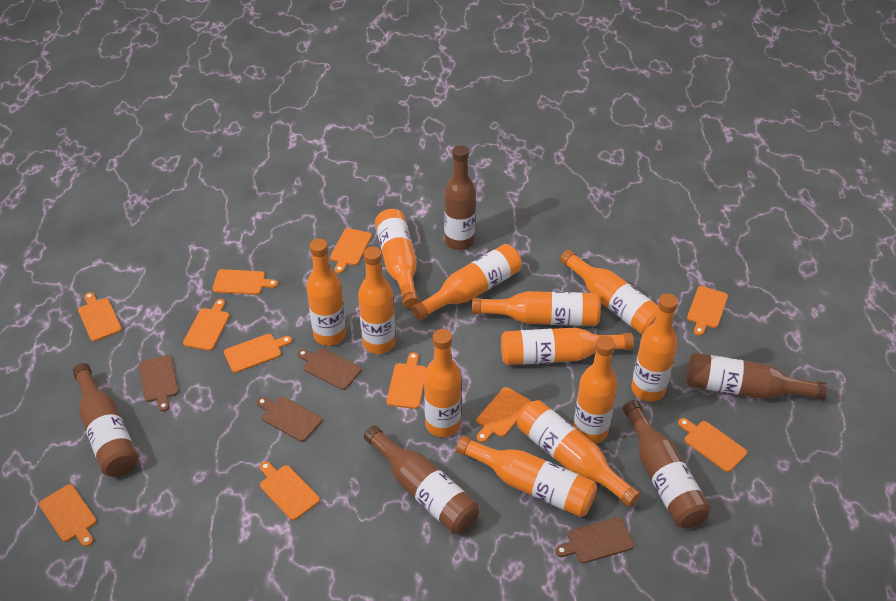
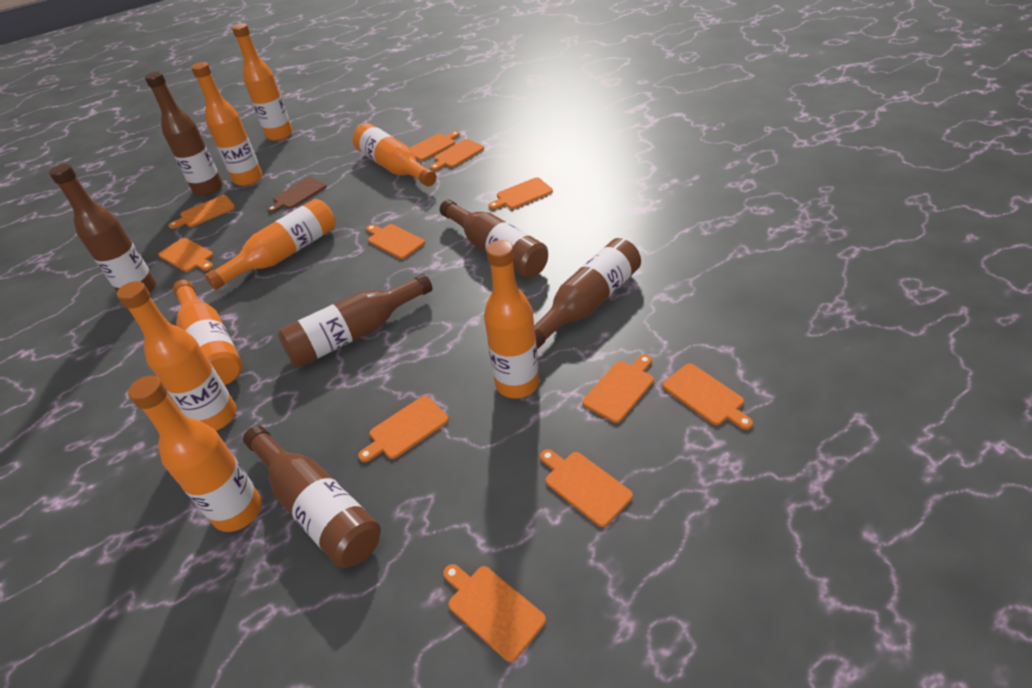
brown bottle: 5 -> 6
brown cutting board: 4 -> 1
orange bottle: 12 -> 8

